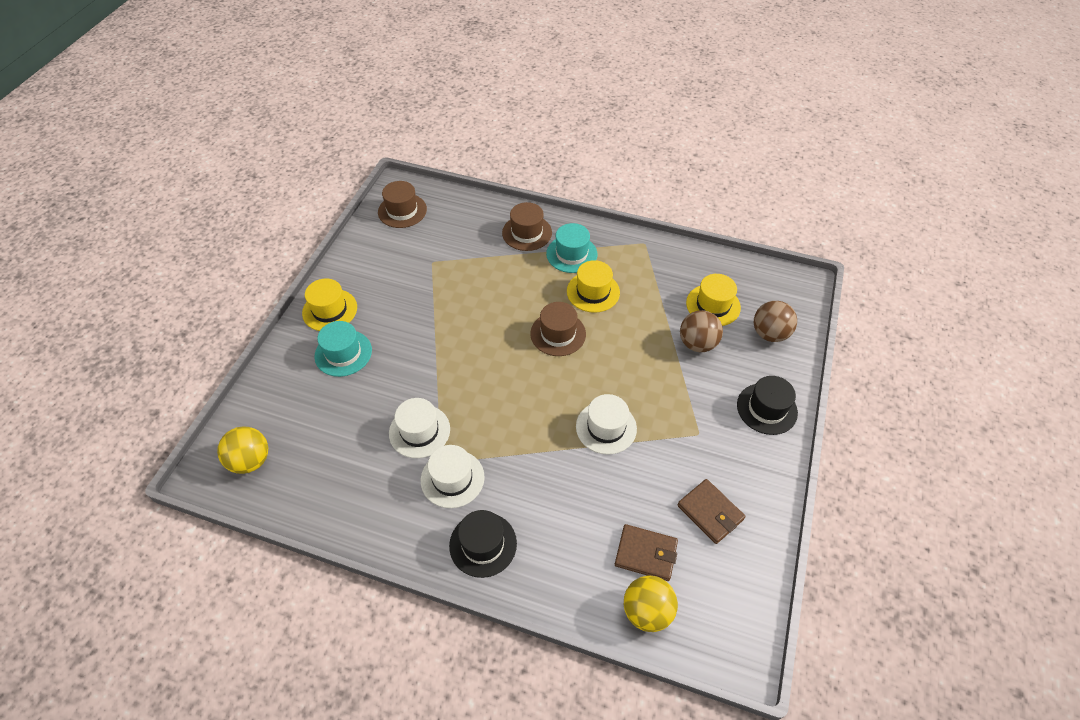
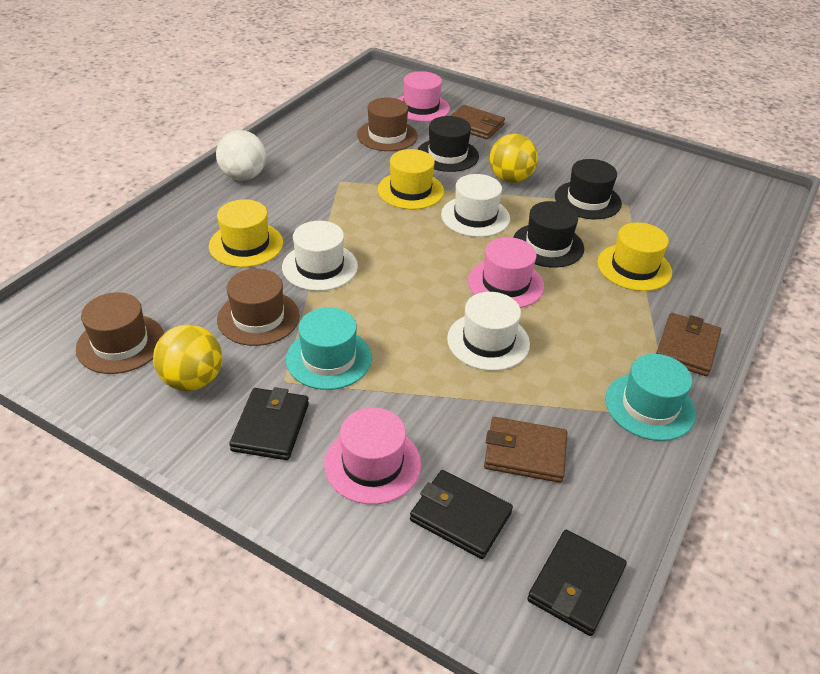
black hat: 2 -> 3
black wallet: 0 -> 3
brown ball: 2 -> 0
brown wallet: 2 -> 3
pink hat: 0 -> 3
white ball: 0 -> 1

